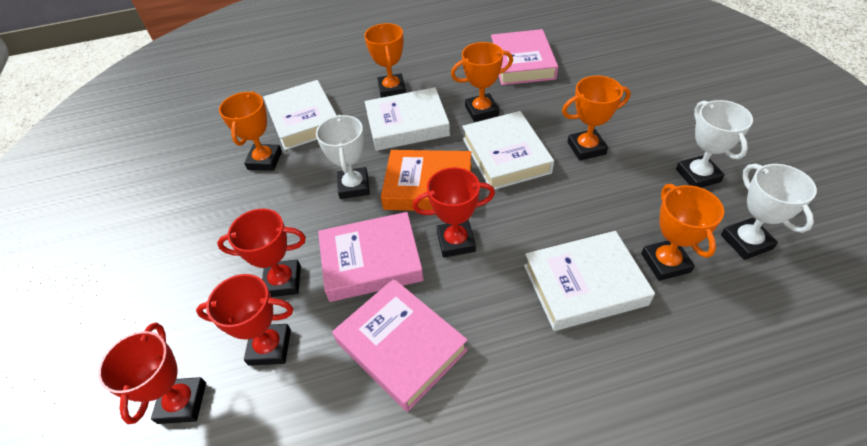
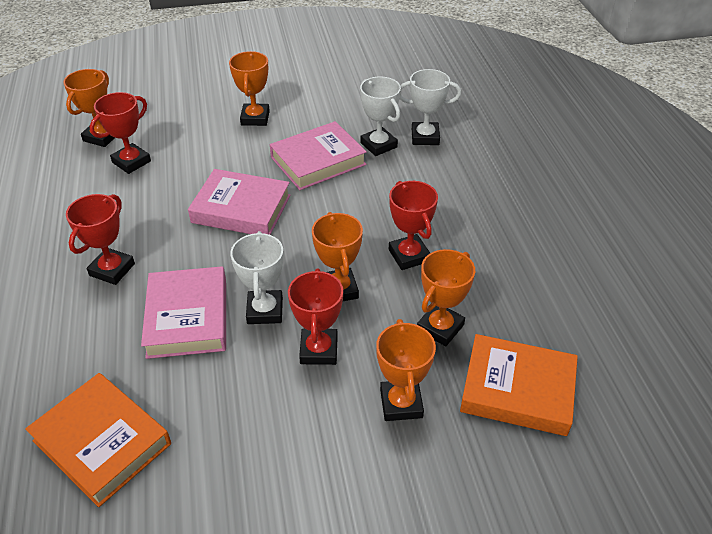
orange book: 1 -> 2
white book: 4 -> 0

